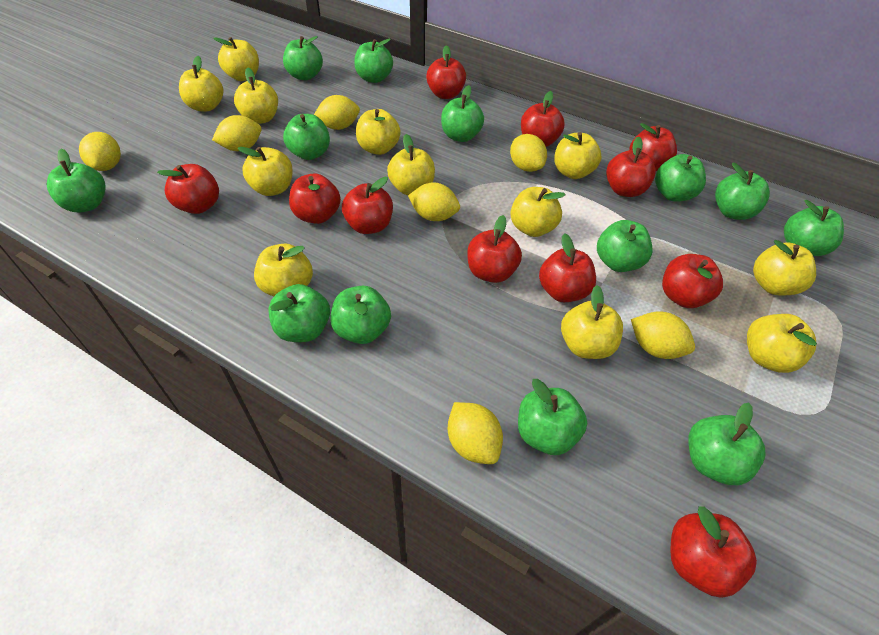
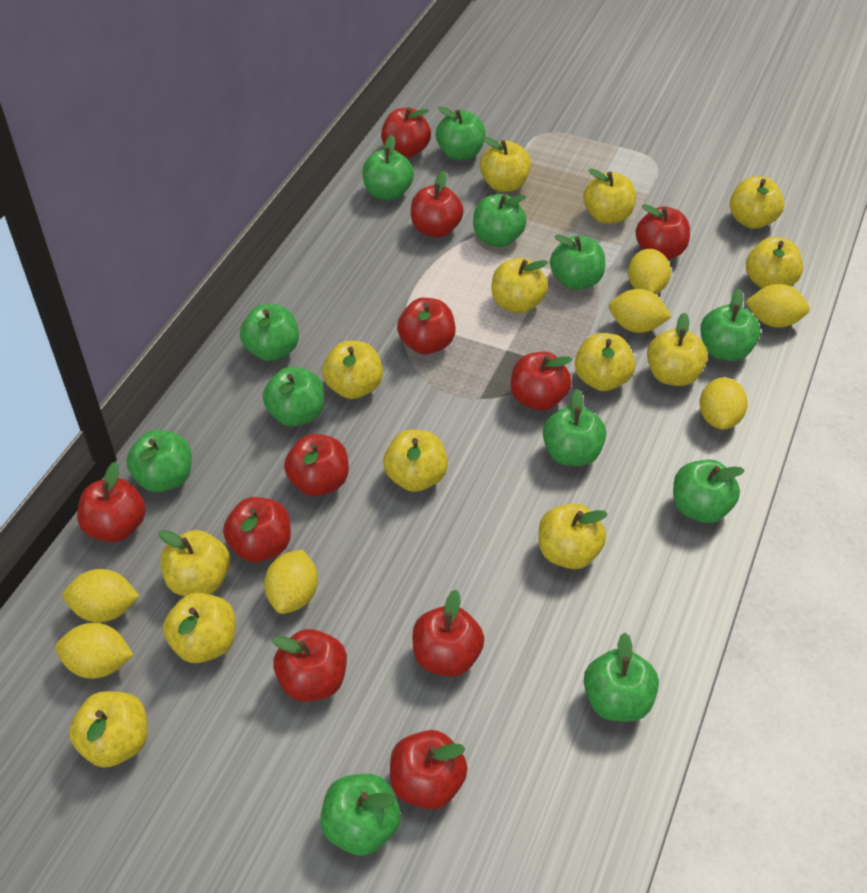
green apple: 13 -> 12
yellow apple: 12 -> 13

